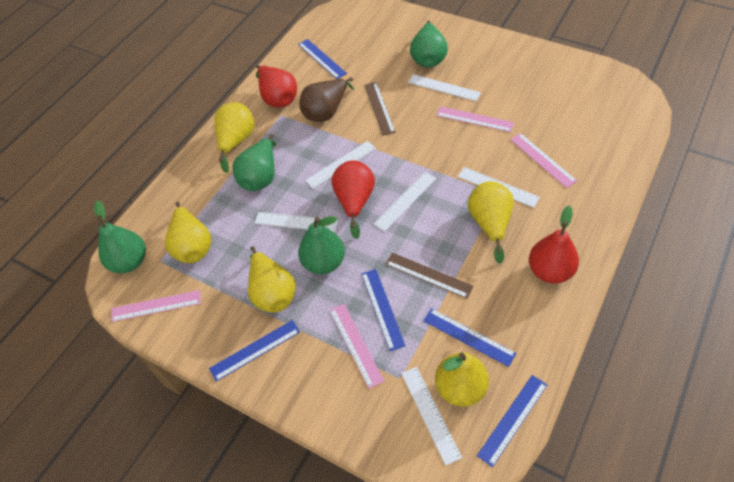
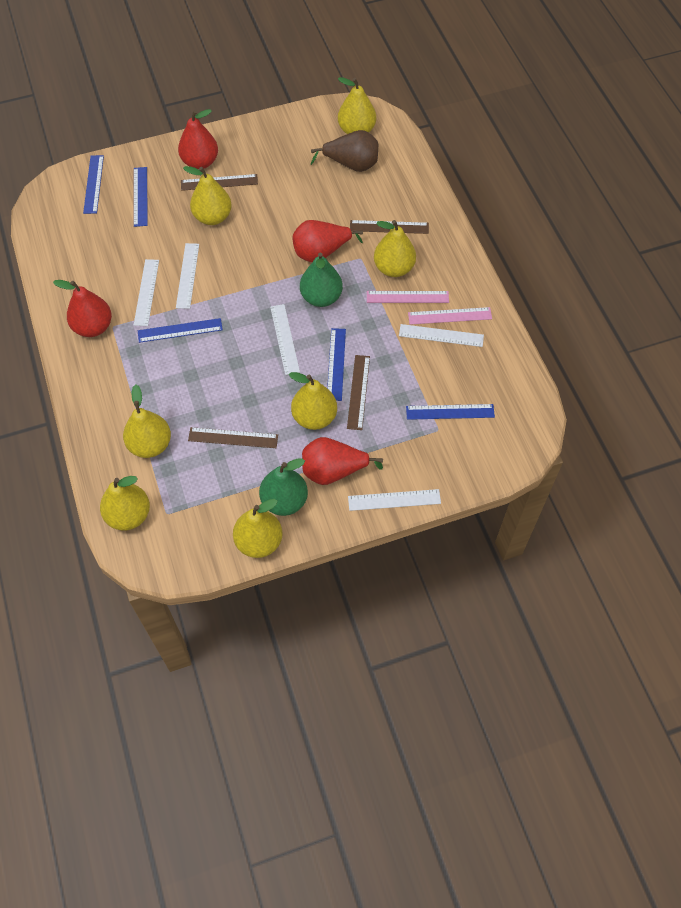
brown ruler: 2 -> 4
green pear: 4 -> 2
pink ruler: 4 -> 2
red pear: 3 -> 4
white ruler: 6 -> 5
yellow pear: 5 -> 7

